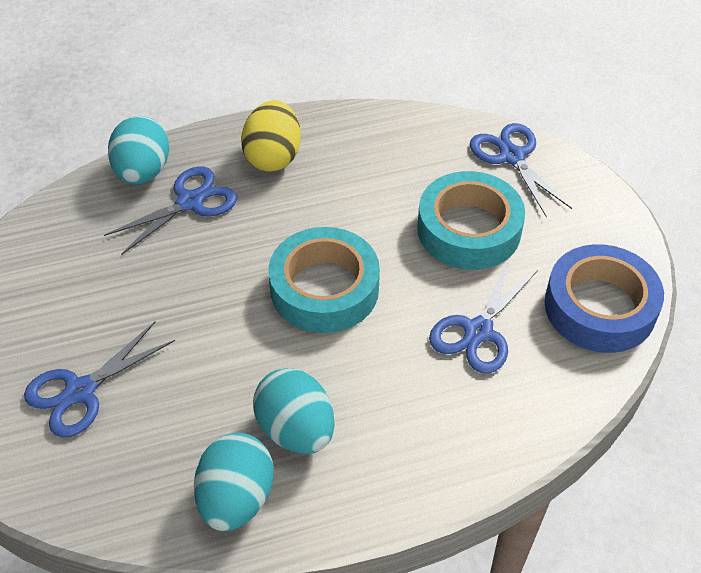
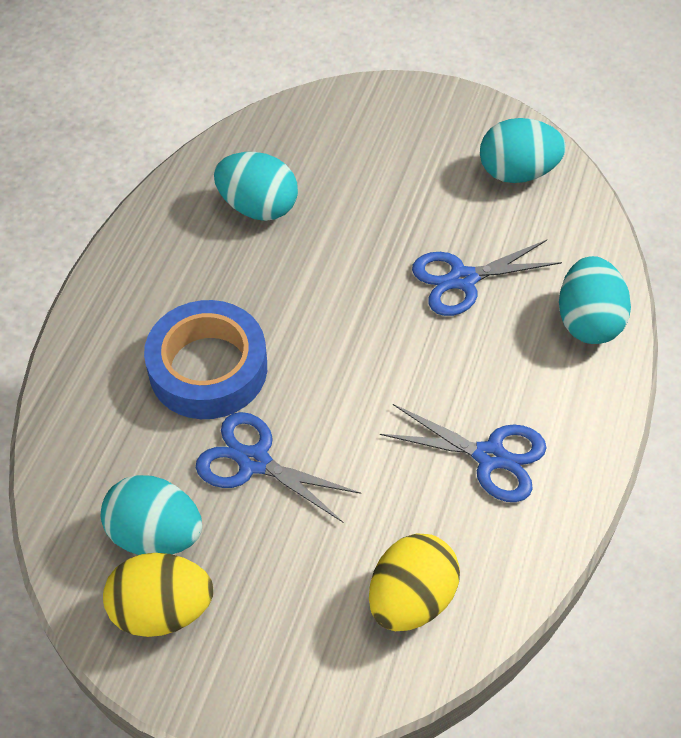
blue scissors: 4 -> 3
turquoise egg: 3 -> 4
turquoise tape: 2 -> 0
yellow egg: 1 -> 2

